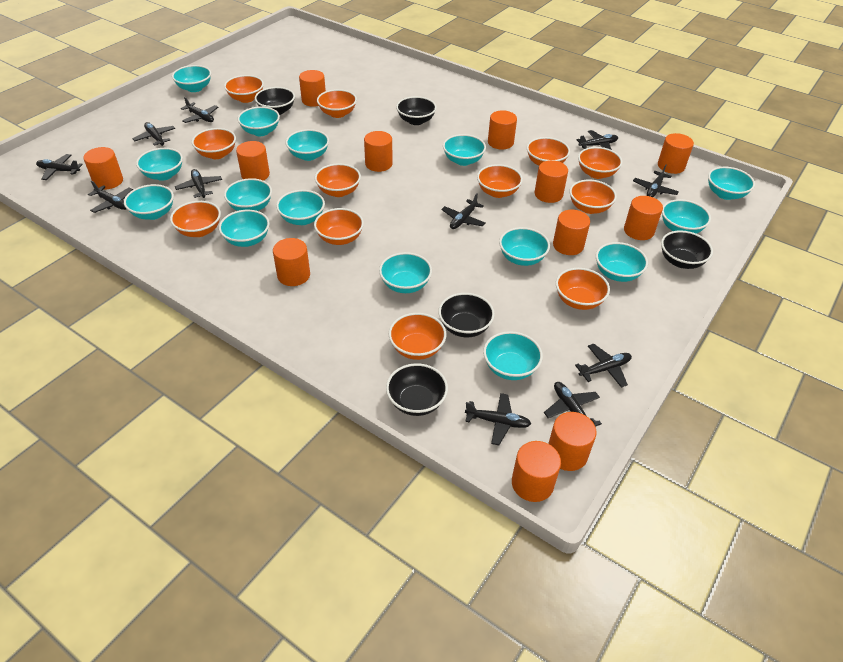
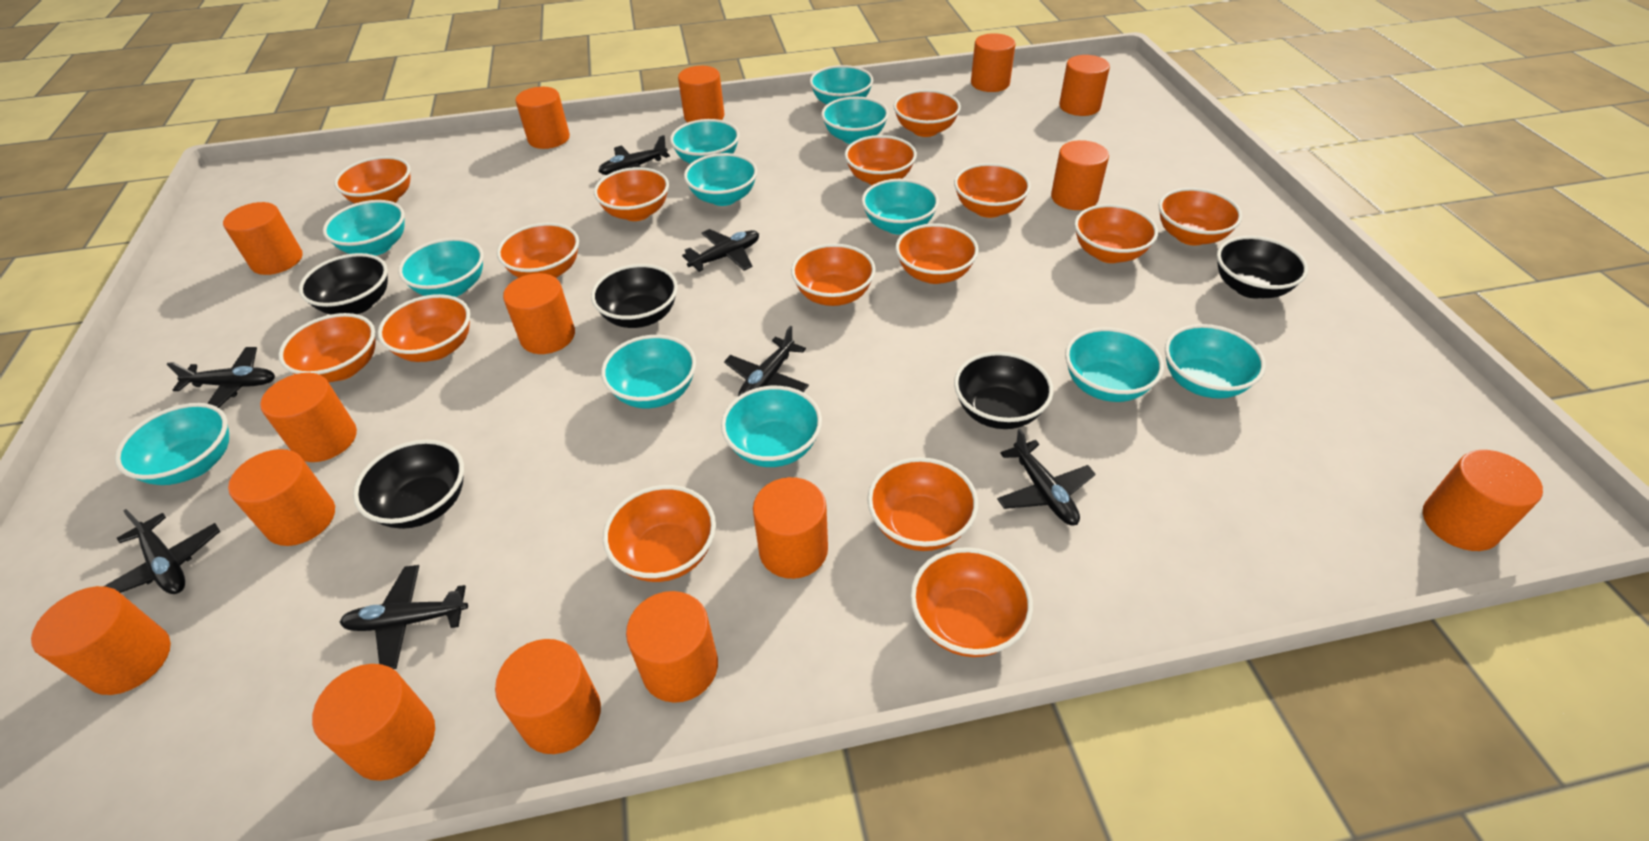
black plane: 11 -> 7
orange bowl: 12 -> 15
orange cylinder: 12 -> 15
turquoise bowl: 15 -> 12

